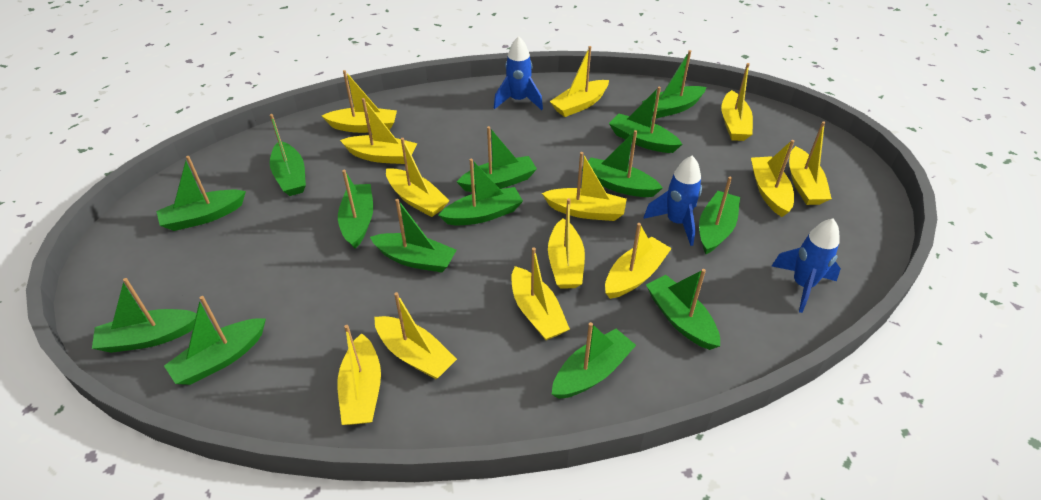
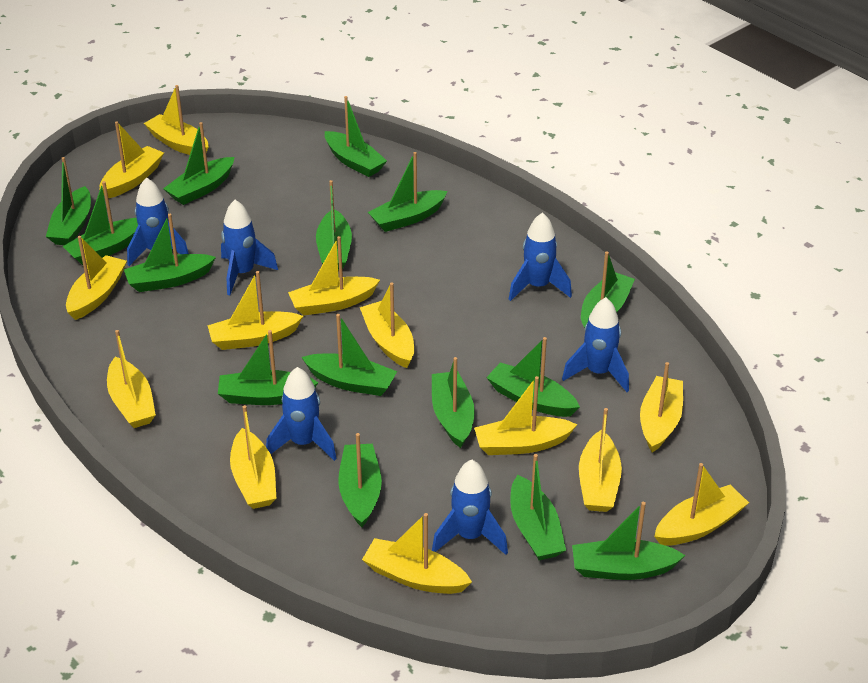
blue rocket: 3 -> 6
green boat: 14 -> 15

